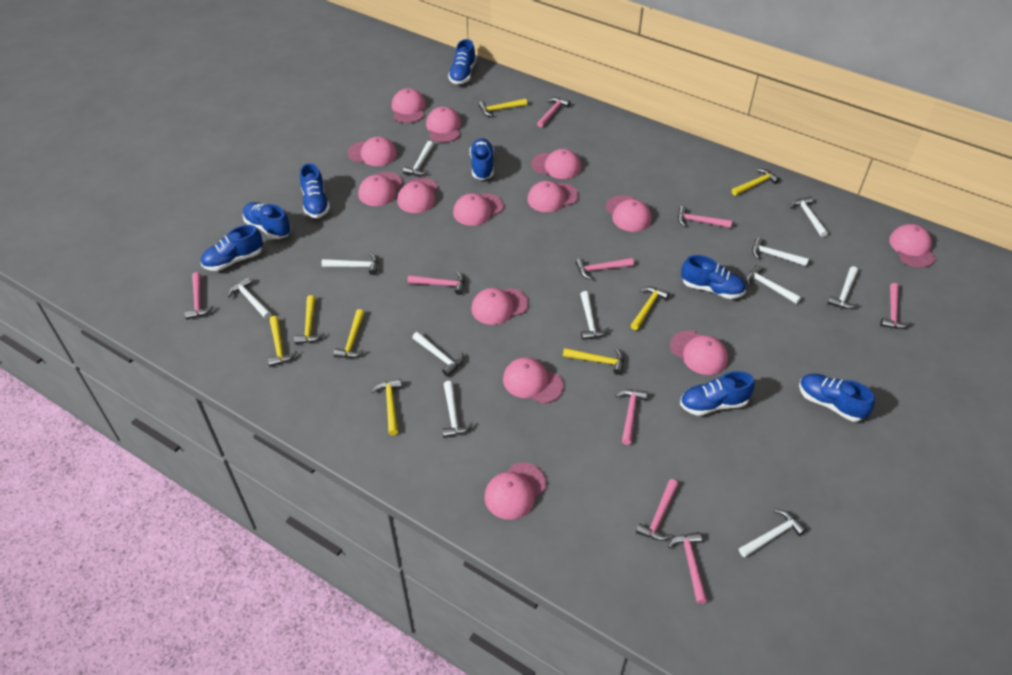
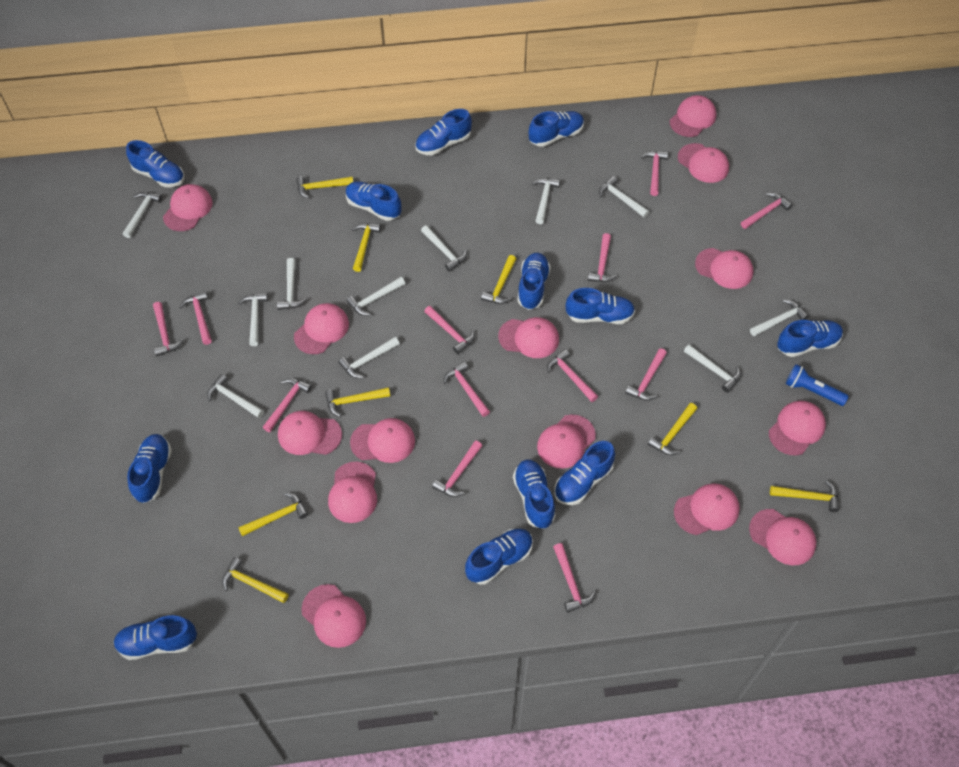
blue flashlight: 0 -> 1
blue shoe: 8 -> 12
pink hammer: 9 -> 12

